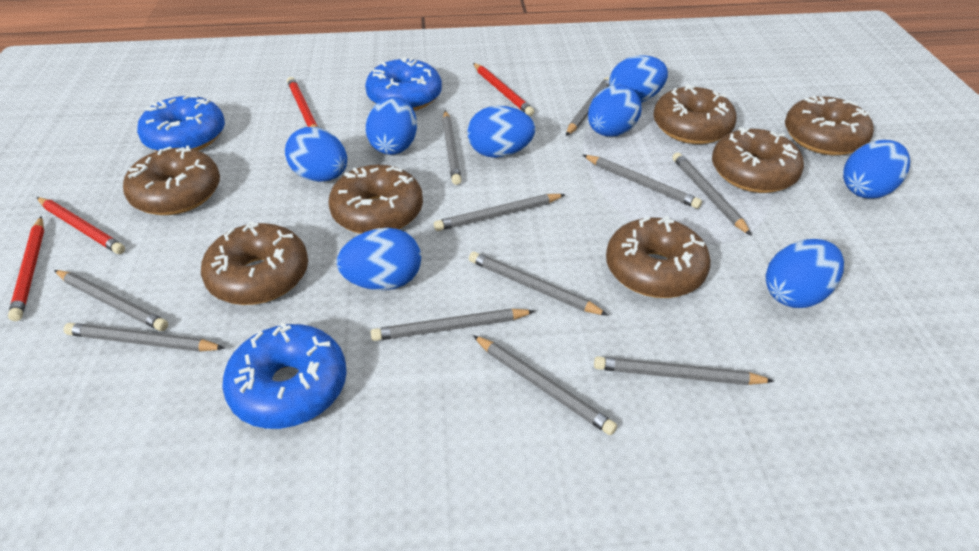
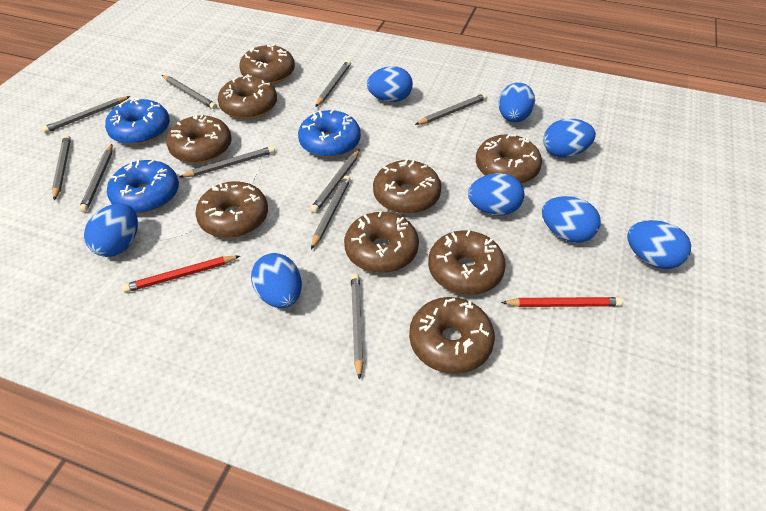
brown donut: 7 -> 9
grey pencil: 11 -> 10
red pencil: 4 -> 2

